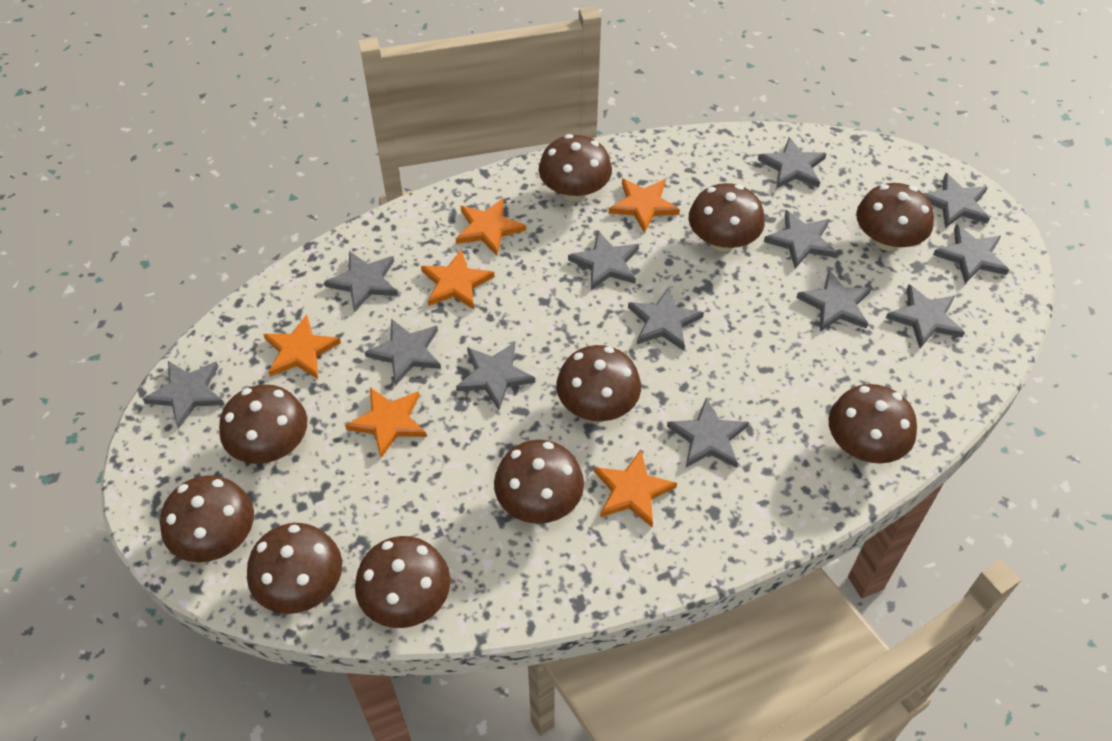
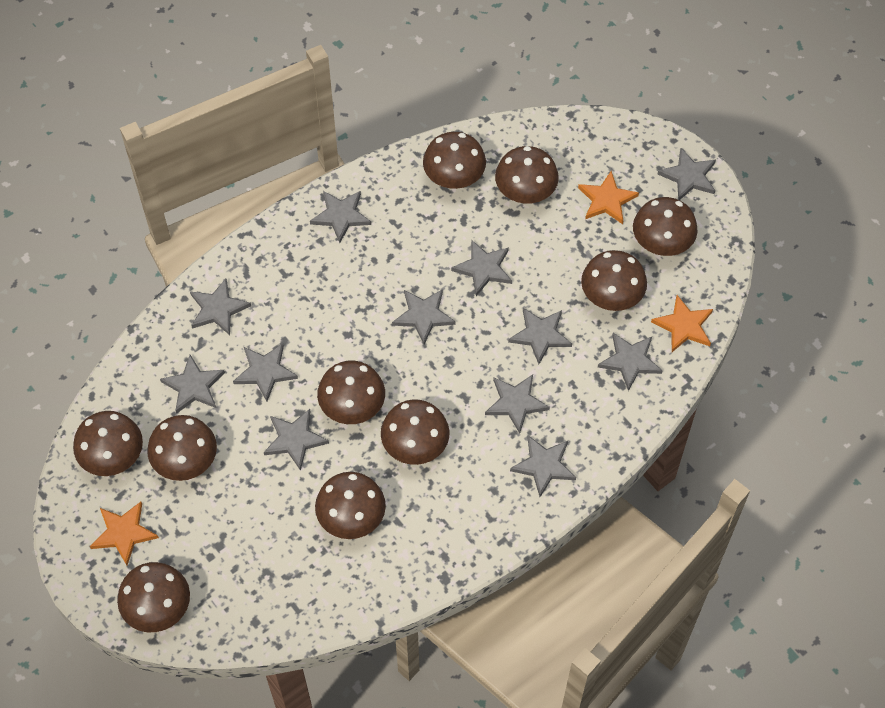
grey star: 13 -> 12
orange star: 6 -> 3

